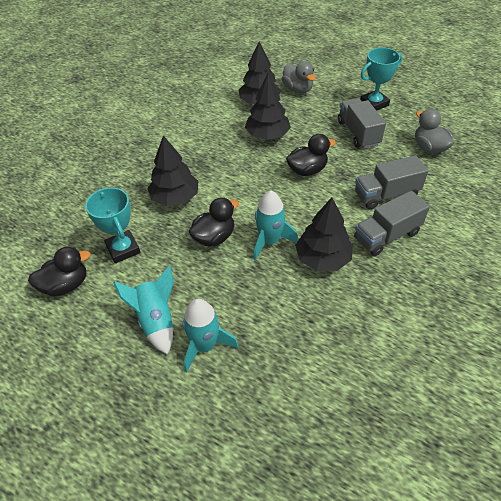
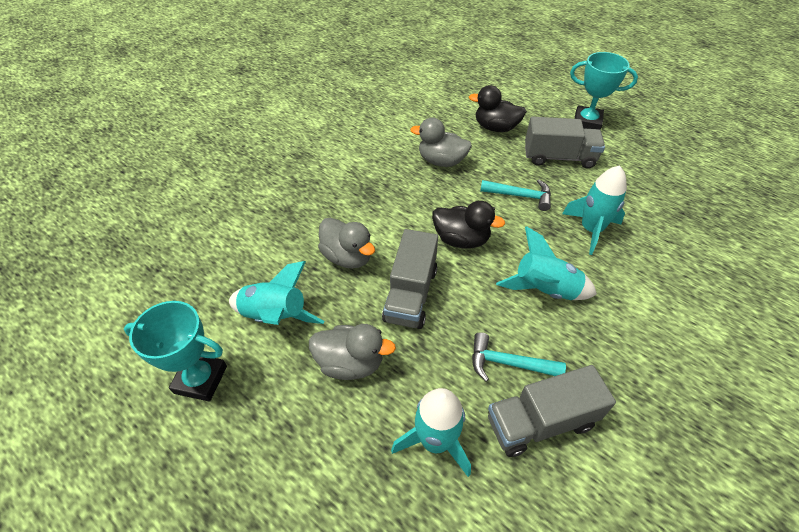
black duck: 3 -> 2
black tree: 4 -> 0
grey duck: 2 -> 3
turquoise hammer: 0 -> 2
turquoise rocket: 3 -> 4

